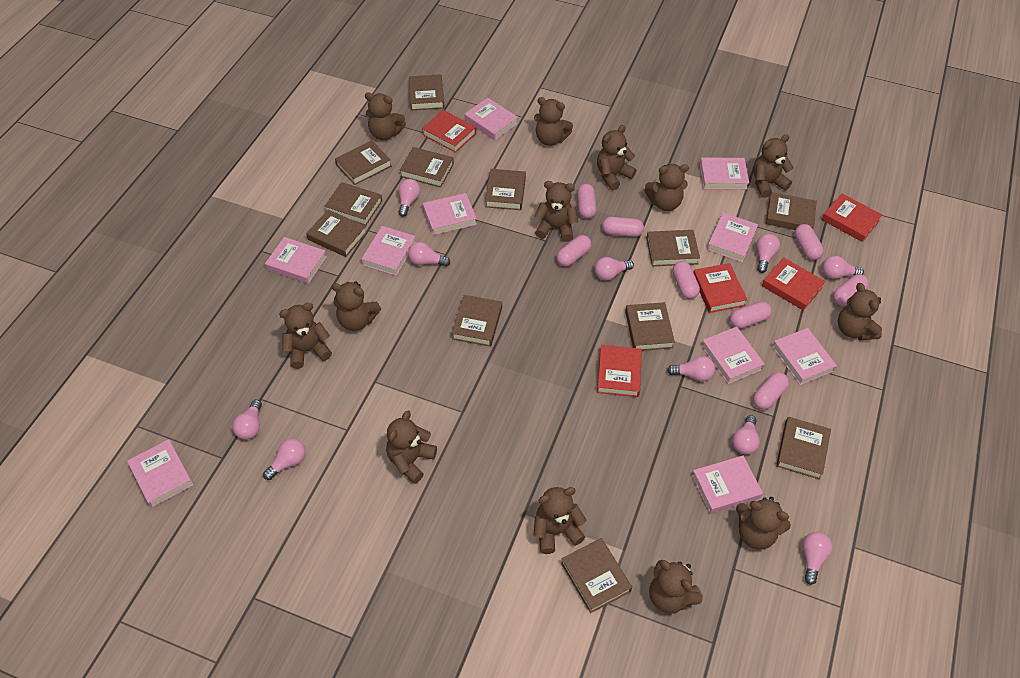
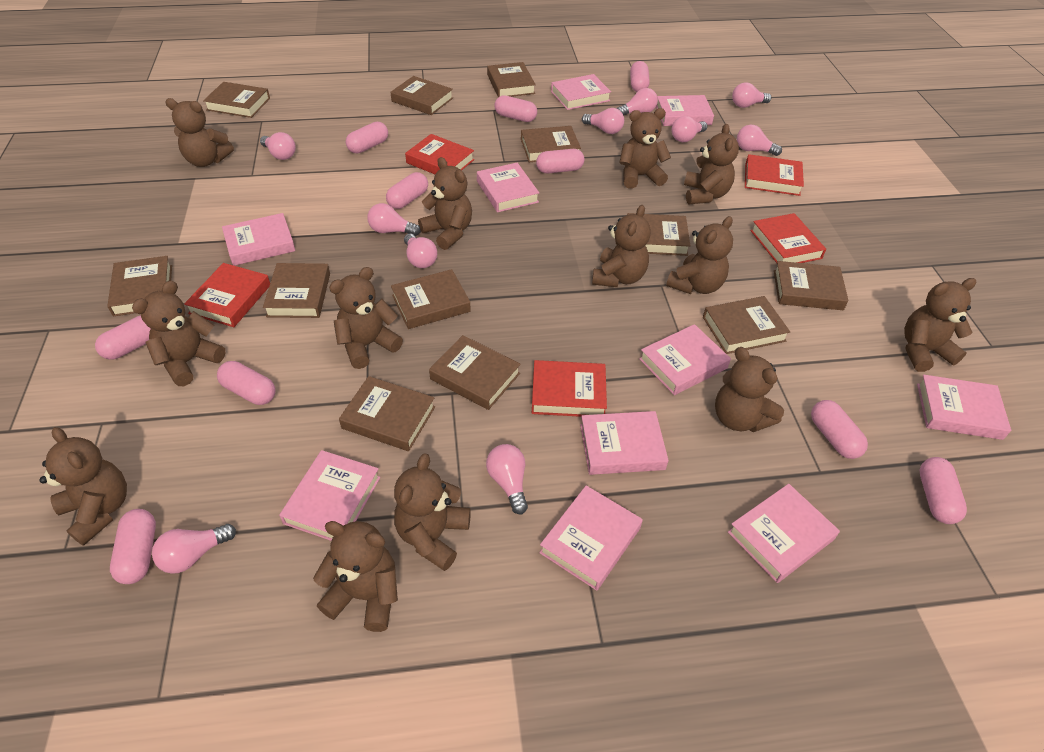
pink capsule: 8 -> 10

